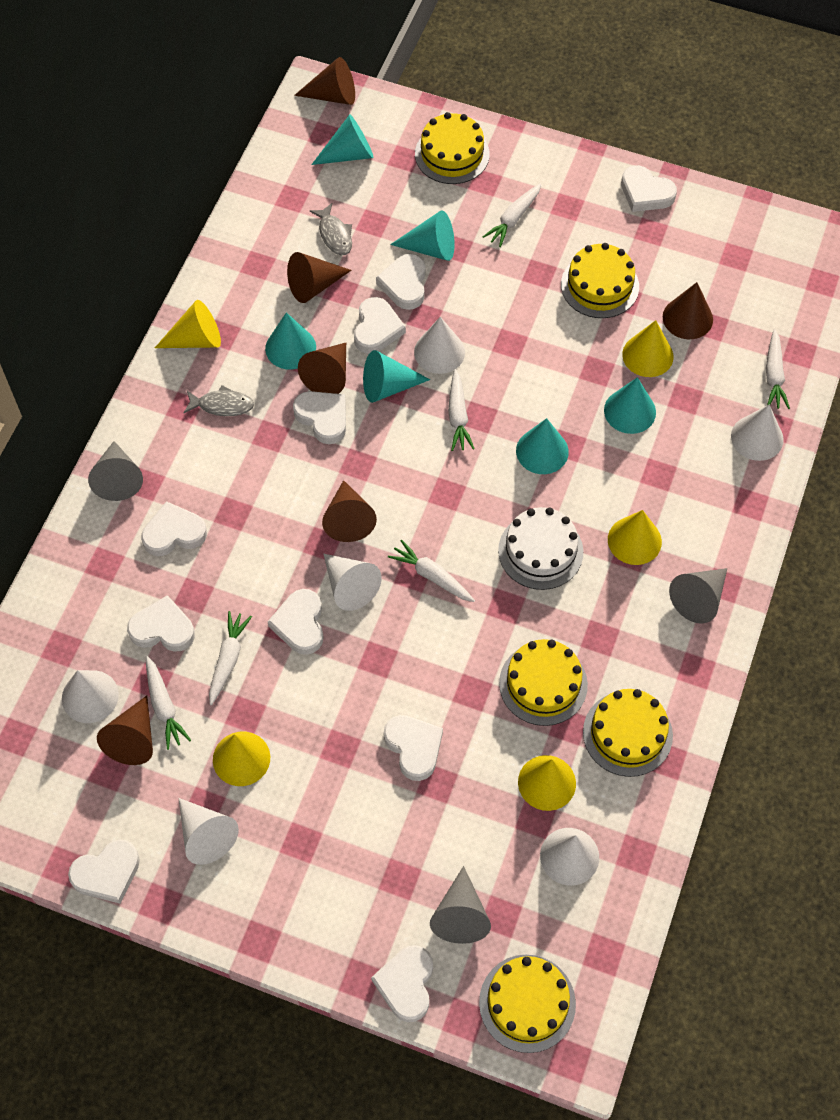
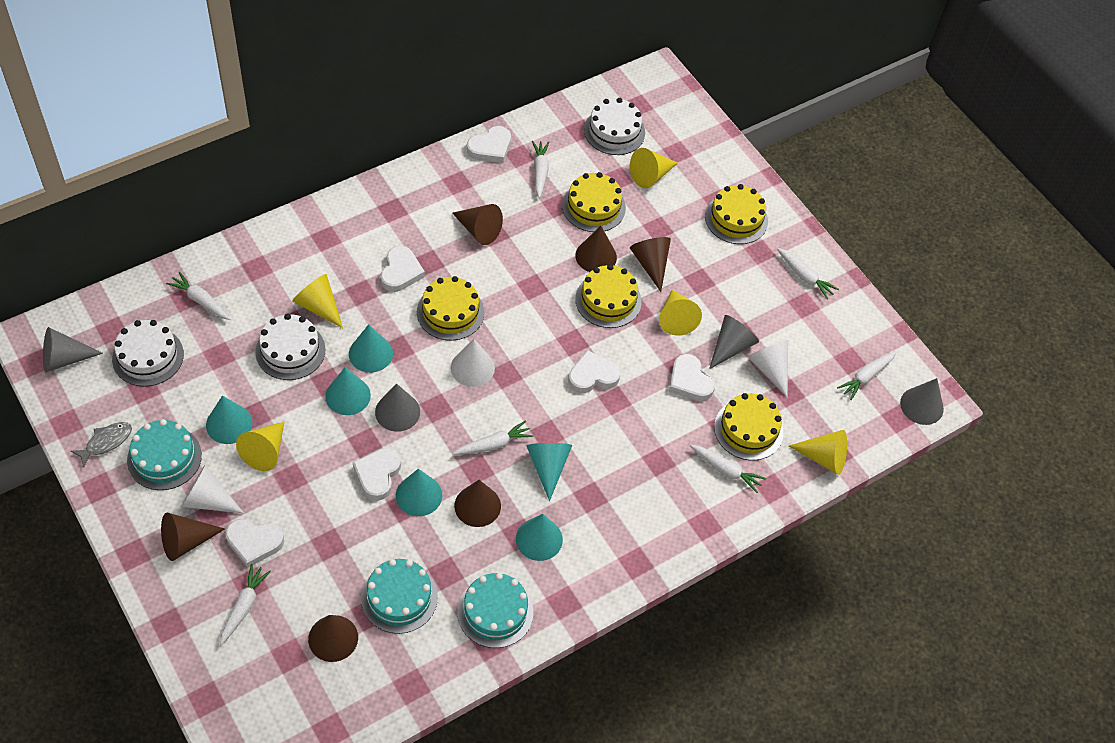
grey cone: 3 -> 4
grey fish: 2 -> 1
turquoise cake: 0 -> 3
white cake: 1 -> 3
white carrot: 6 -> 7
white cone: 6 -> 3
white heart: 10 -> 6

